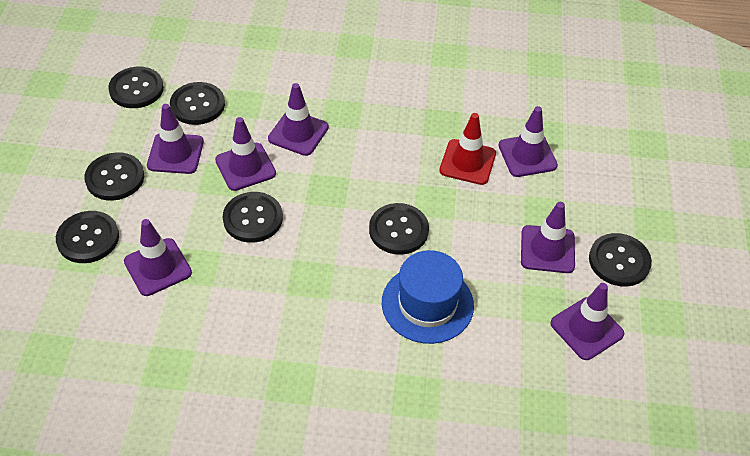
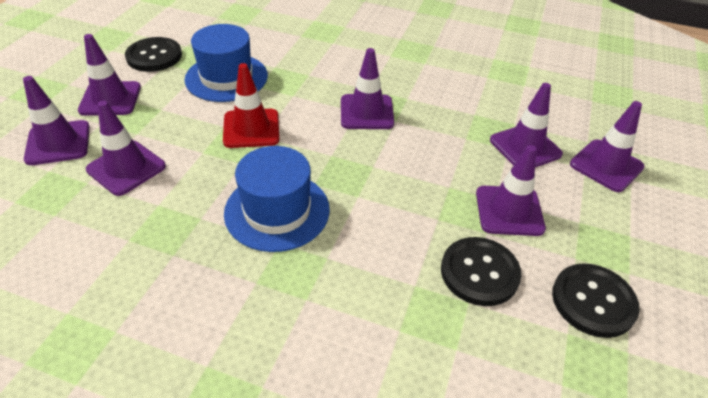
black button: 7 -> 3
blue hat: 1 -> 2

